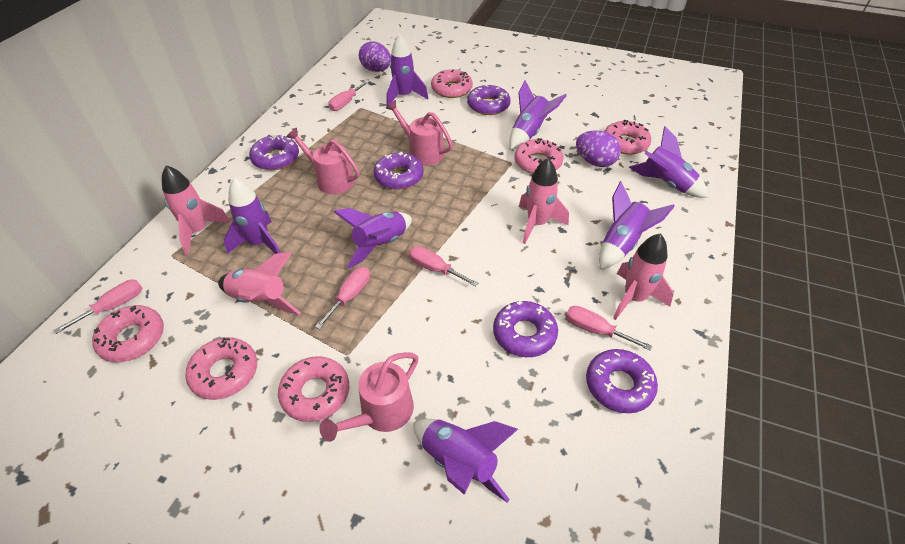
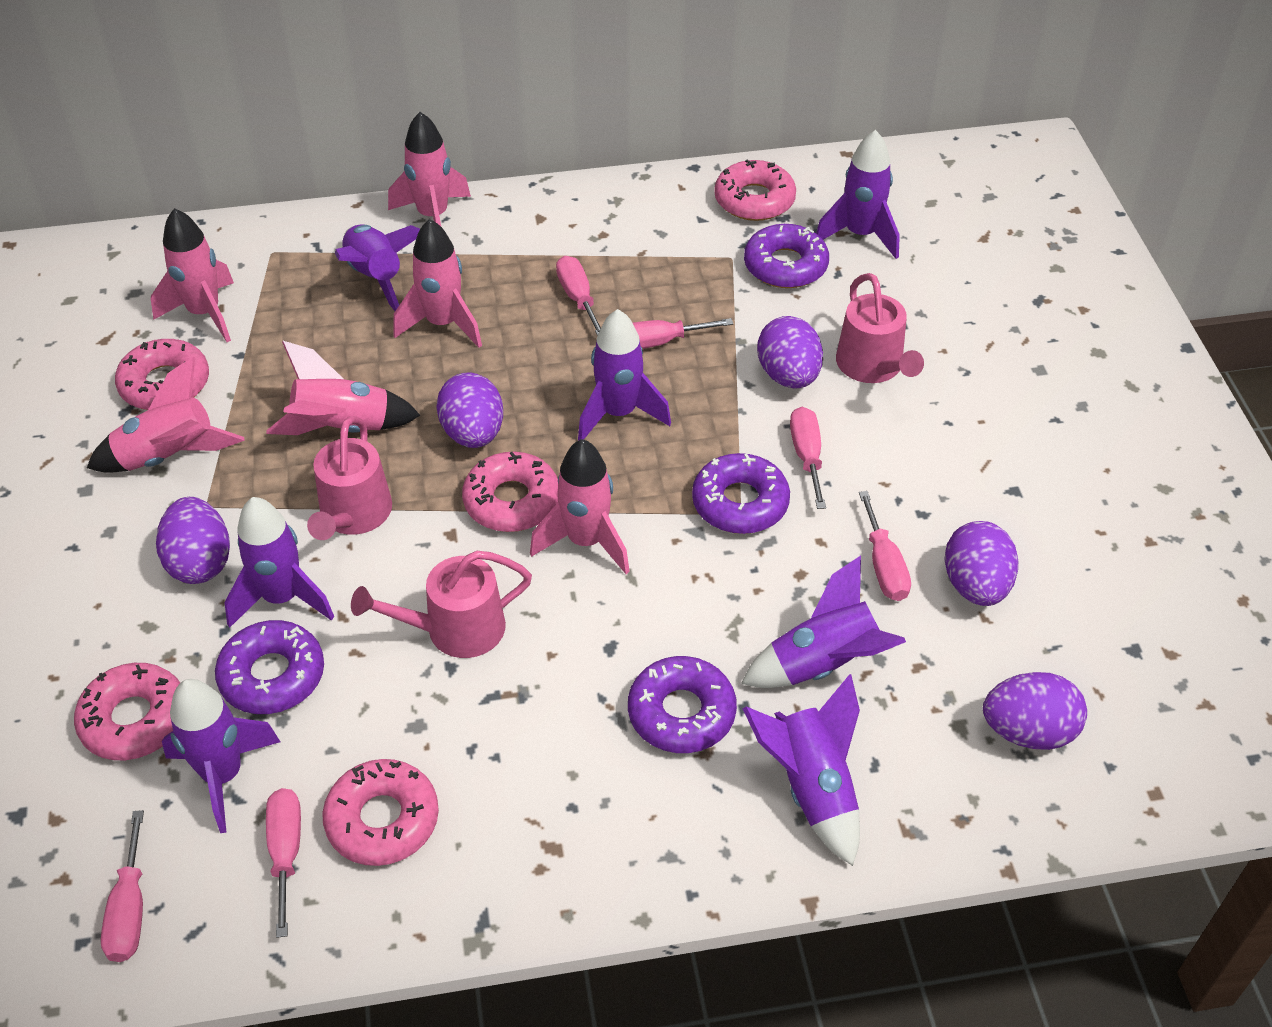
pink donut: 6 -> 5
pink rocket: 4 -> 6
pink screwdriver: 5 -> 6
purple donut: 5 -> 4
purple egg: 2 -> 5

